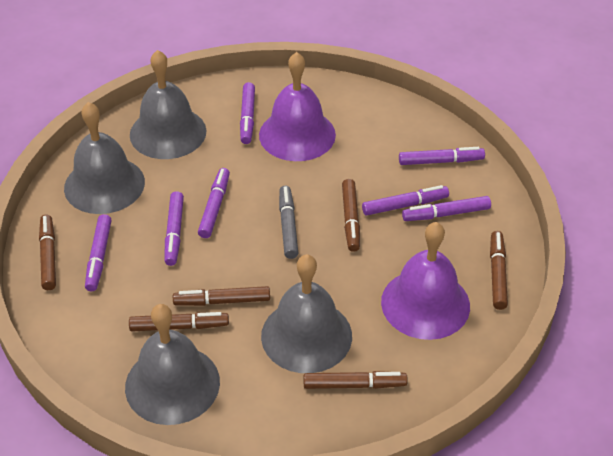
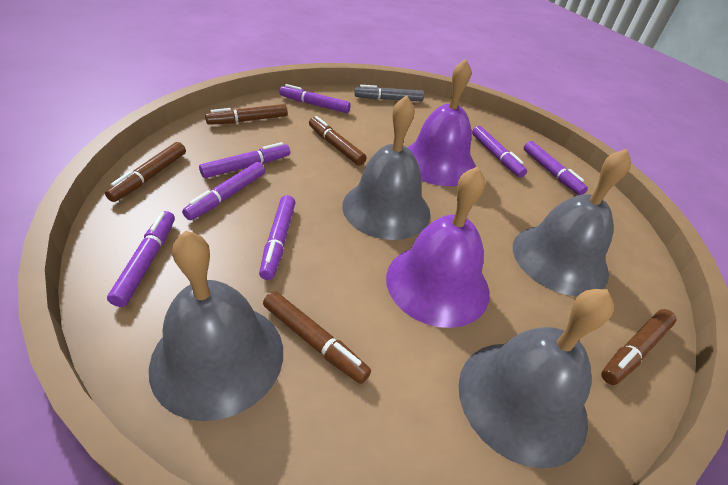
brown marker: 6 -> 5

